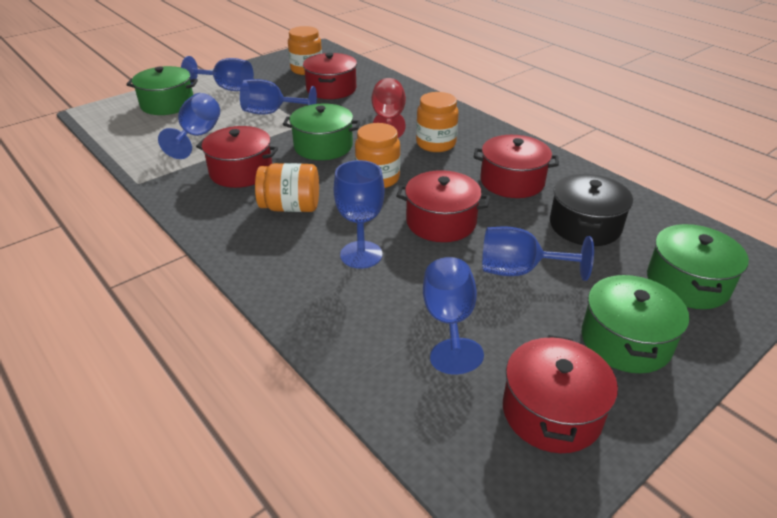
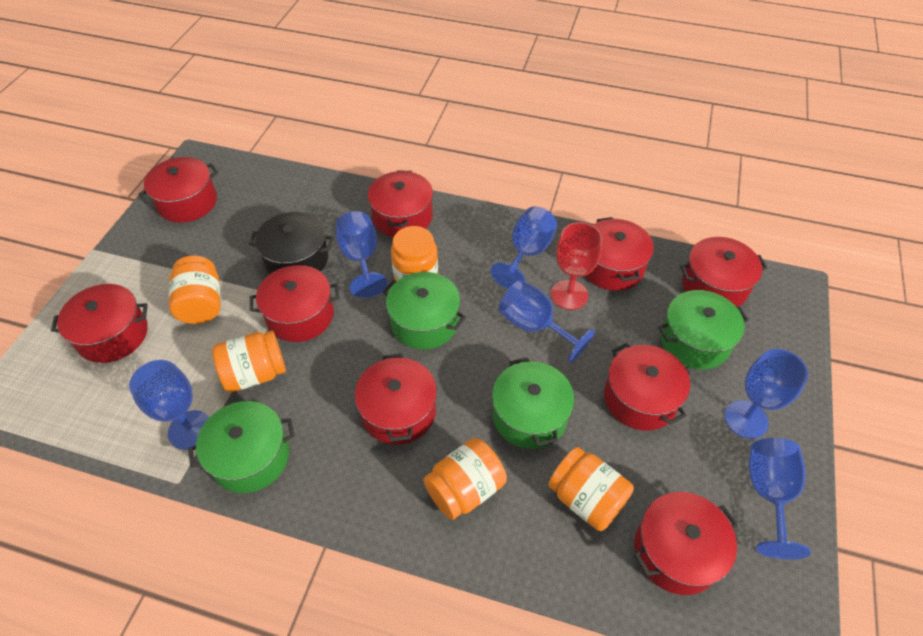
orange jar: 4 -> 5
red pot: 5 -> 9

